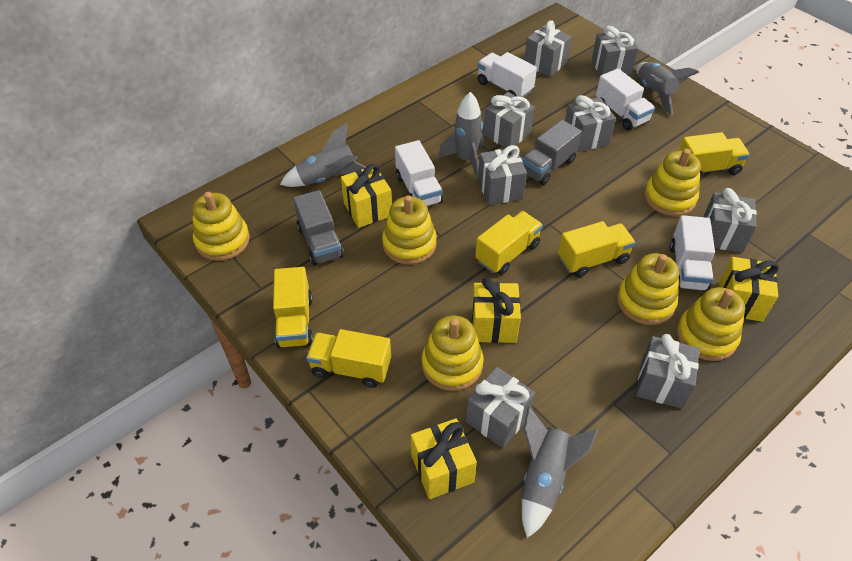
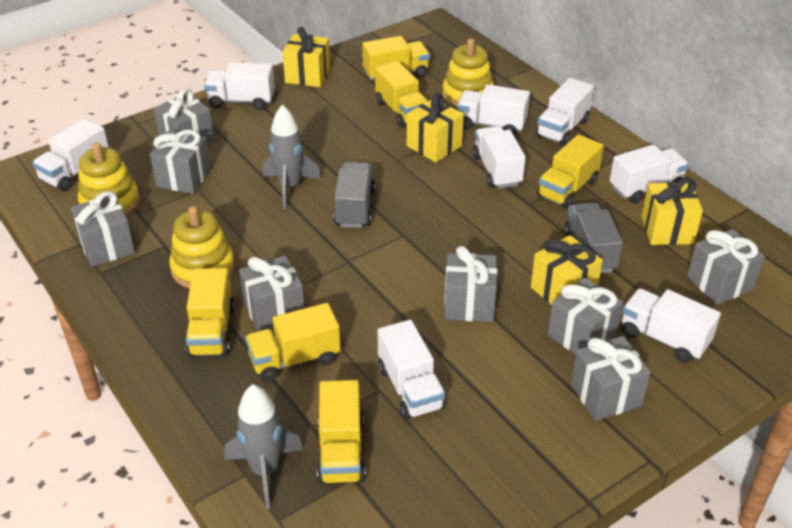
grey rocket: 4 -> 2
white truck: 4 -> 8
yellow stacking toy: 6 -> 3
yellow truck: 5 -> 6

